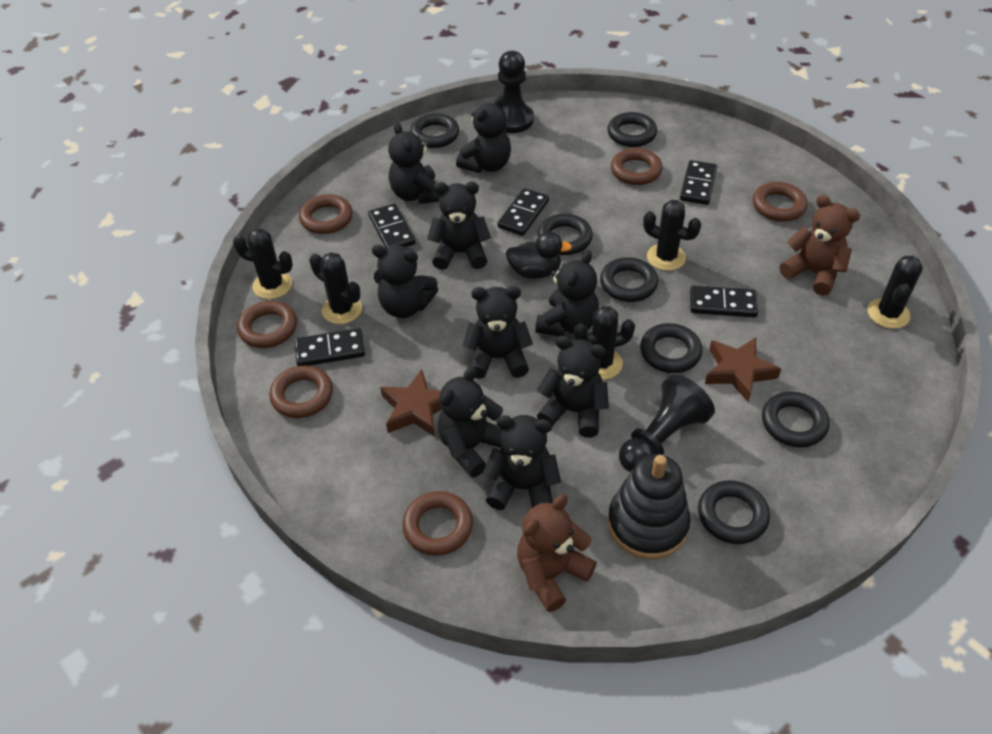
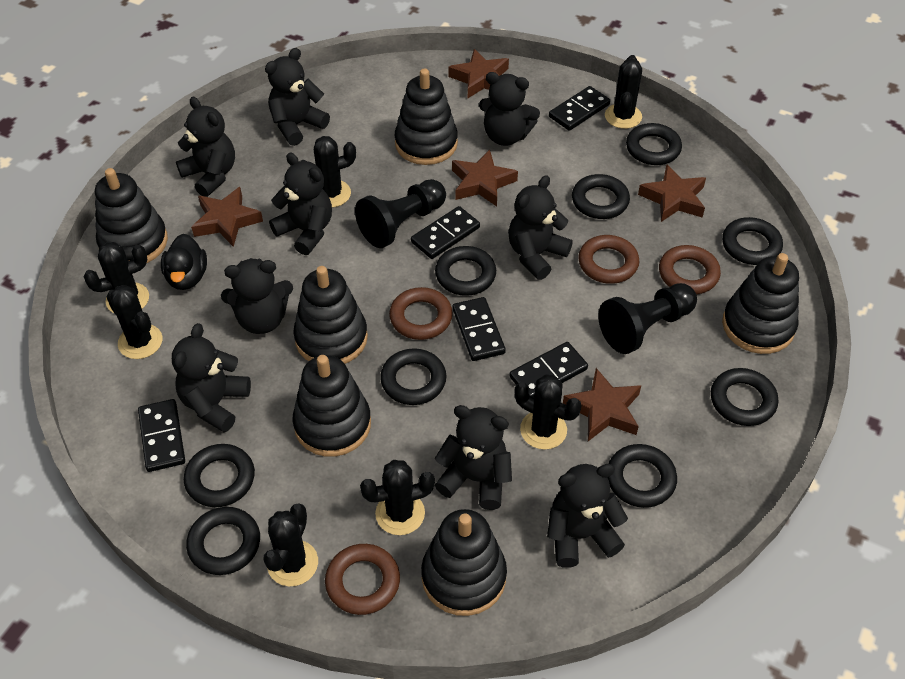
black cactus: 5 -> 7
black ring: 7 -> 9
black stacking toy: 1 -> 6
brown ring: 6 -> 4
brown star: 2 -> 5
brown teddy bear: 2 -> 0

